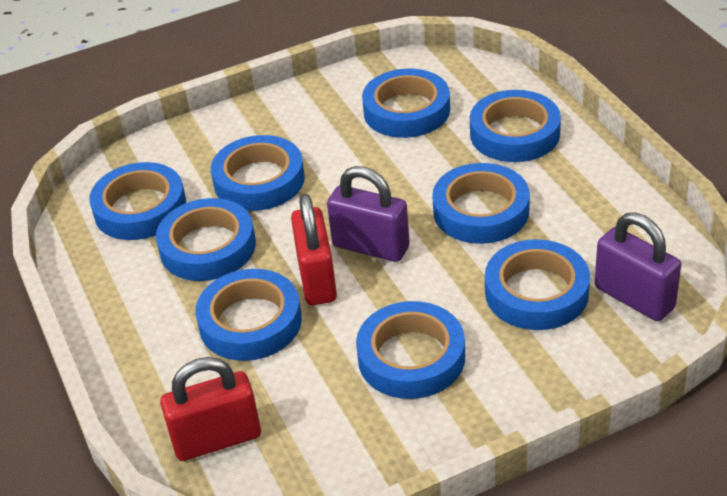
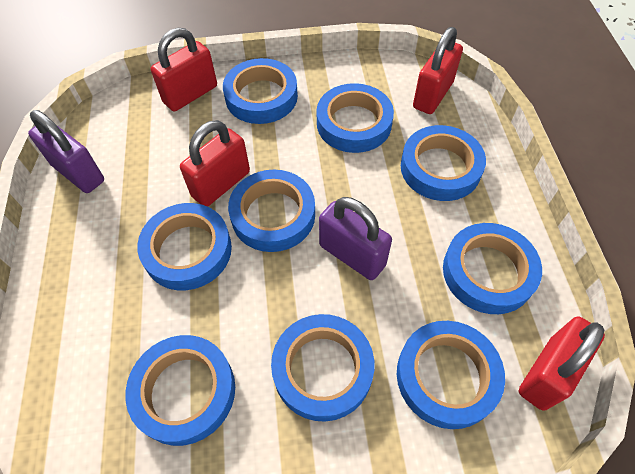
red padlock: 2 -> 4

